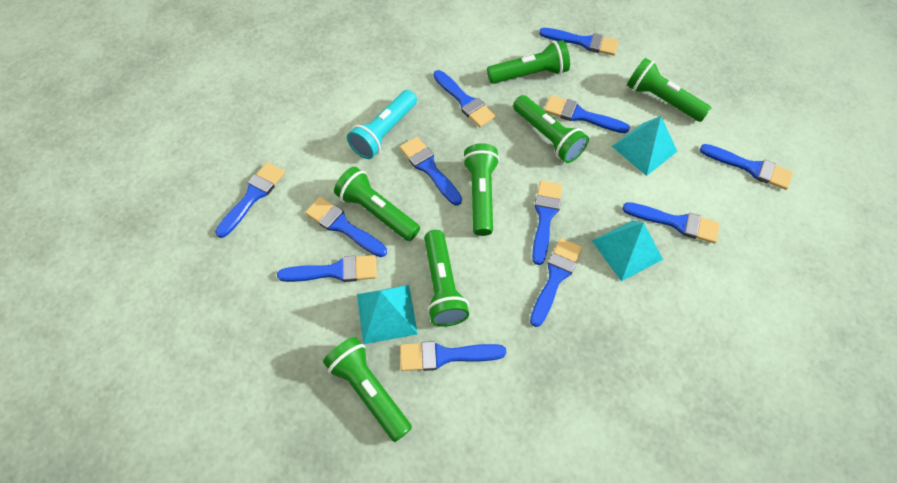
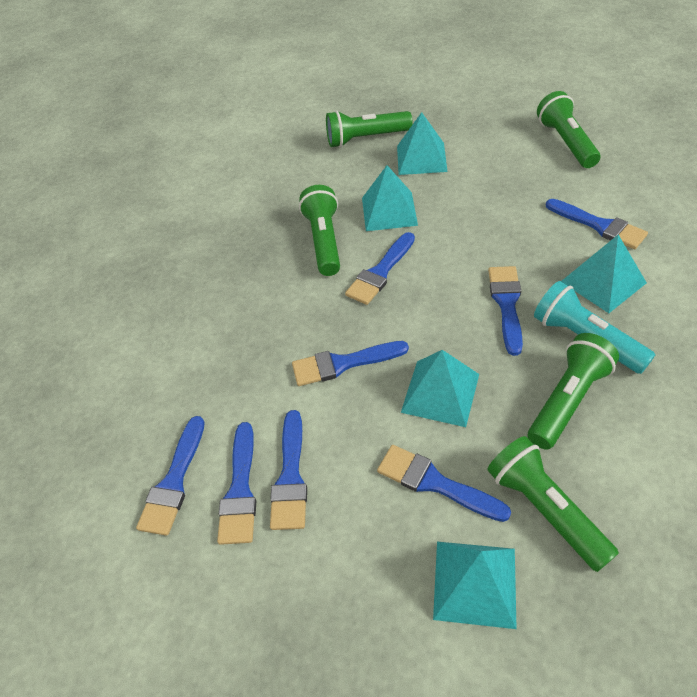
blue brush: 12 -> 8
green flashlight: 7 -> 5
turquoise pyramid: 3 -> 5

